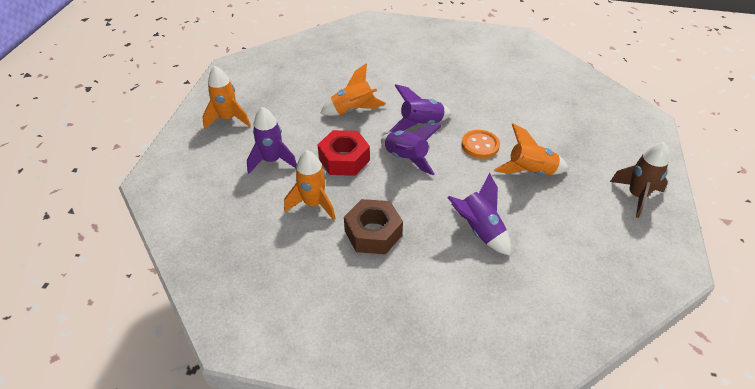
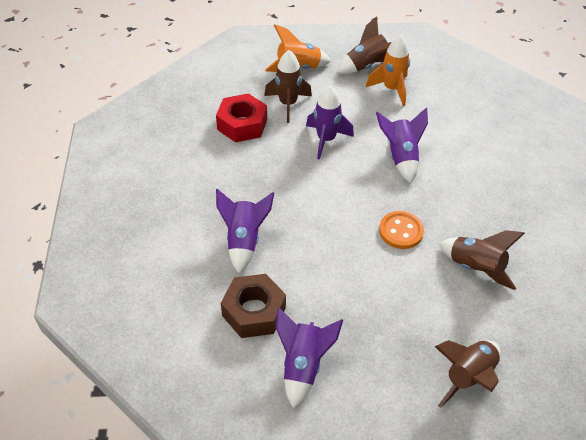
brown rocket: 1 -> 4
orange rocket: 4 -> 2

